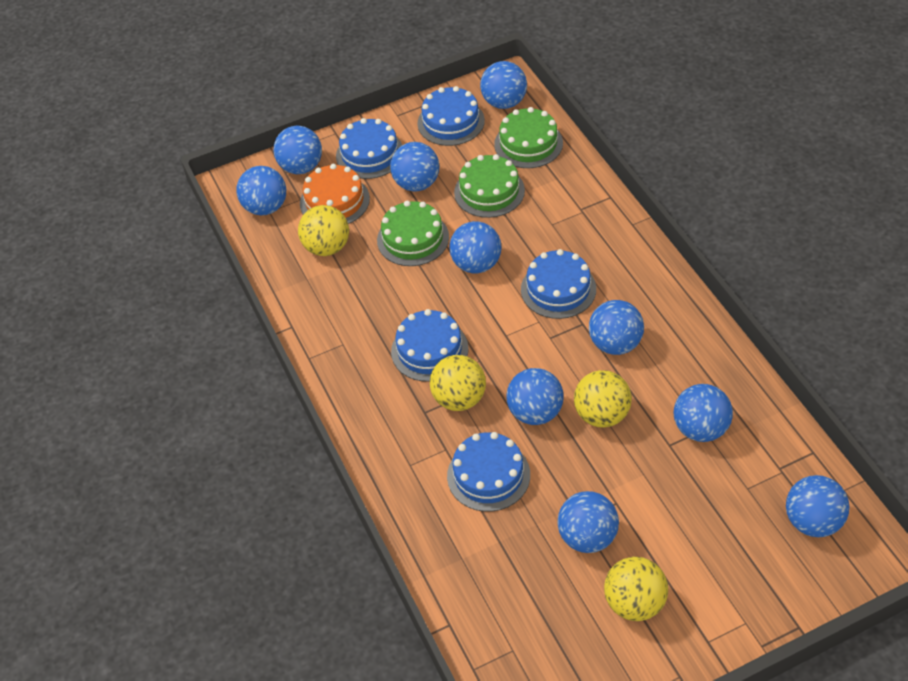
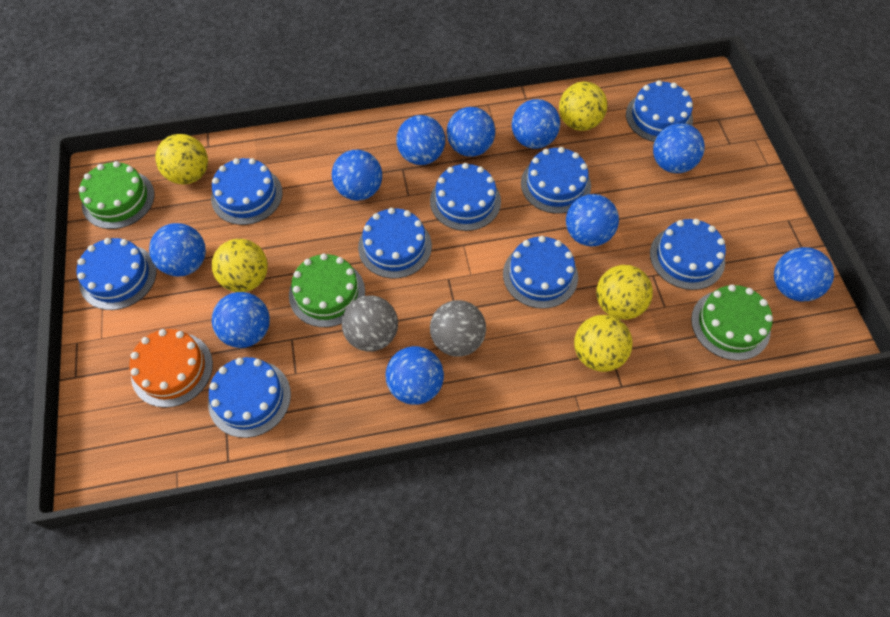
blue cake: 5 -> 9
grey ball: 0 -> 2
yellow ball: 4 -> 5

